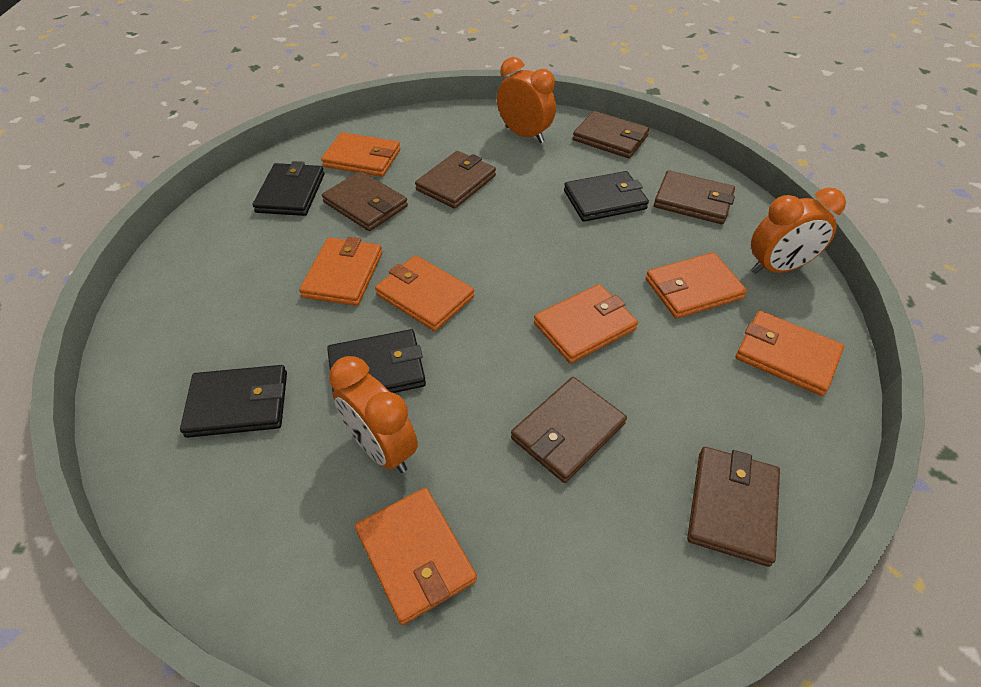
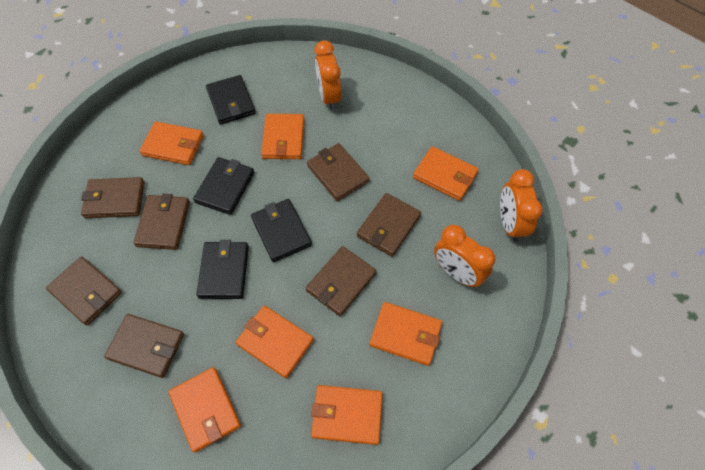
brown wallet: 6 -> 7

